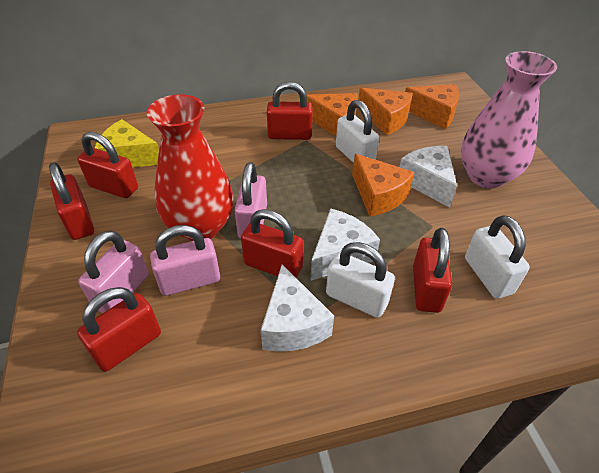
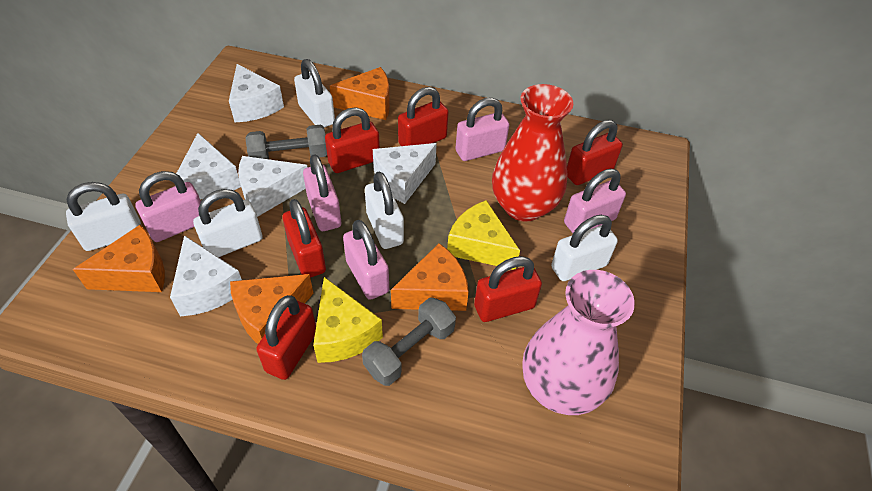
grey dumbbell: 0 -> 2
pink padlock: 3 -> 5
white cheese: 3 -> 5
white padlock: 3 -> 5
yellow cheese: 1 -> 2

